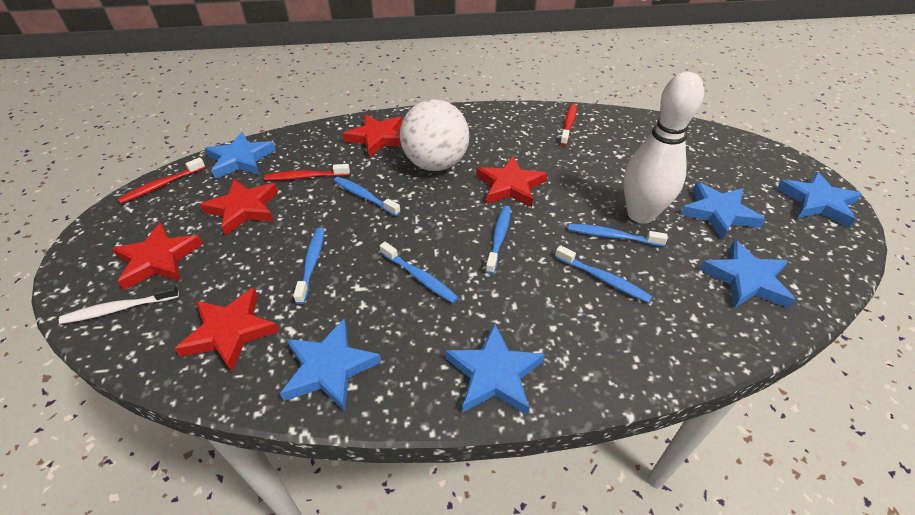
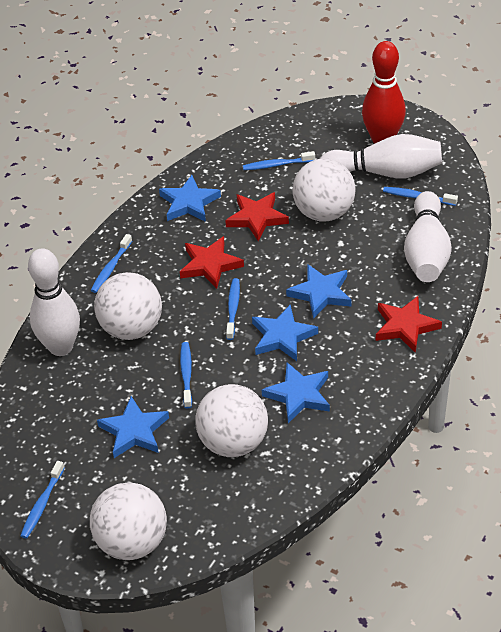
blue star: 6 -> 5
red bowling pin: 0 -> 1
red star: 5 -> 3
red toothbrush: 3 -> 0
white ball: 1 -> 4
white bowling pin: 1 -> 3
white toothbrush: 1 -> 0

